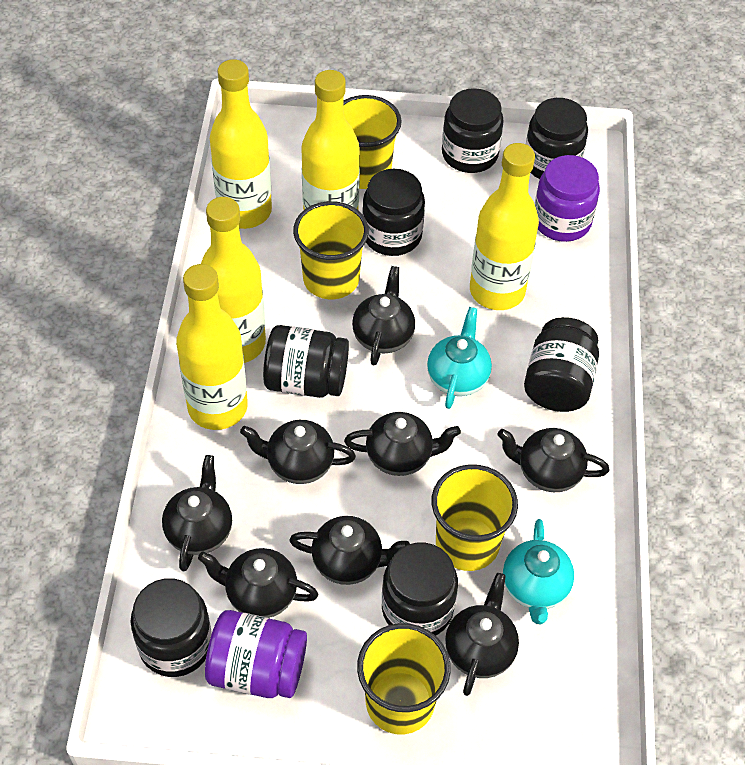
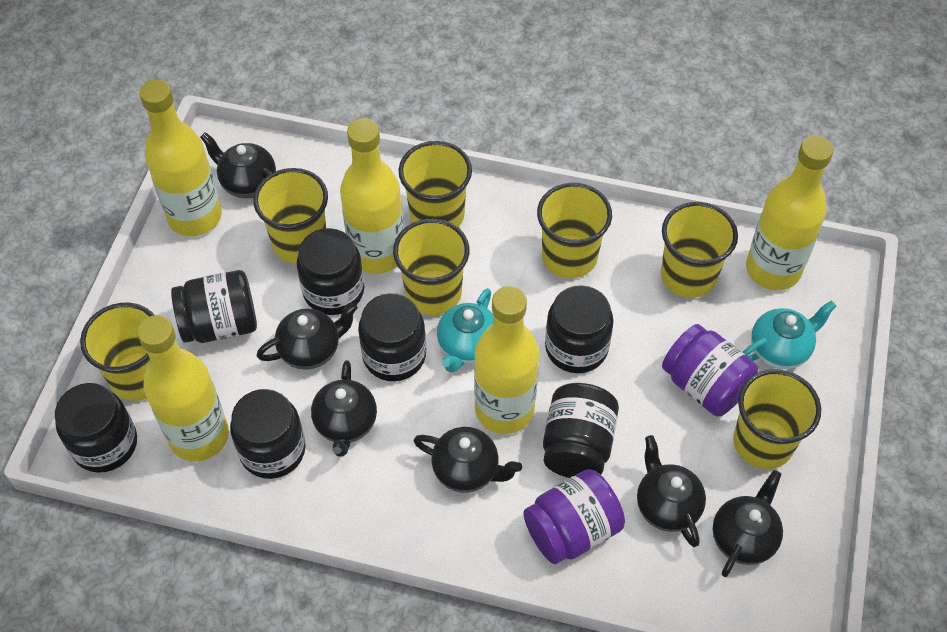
black teapot: 8 -> 6
yellow cup: 4 -> 7

